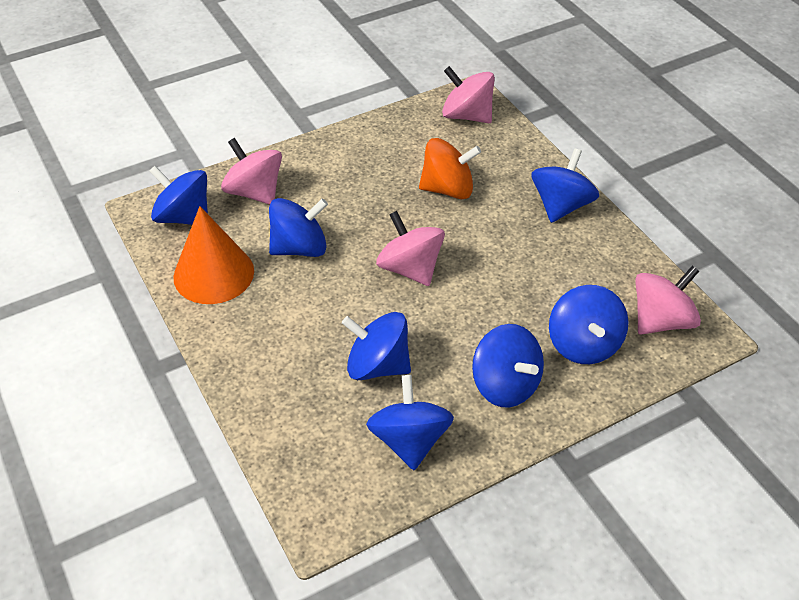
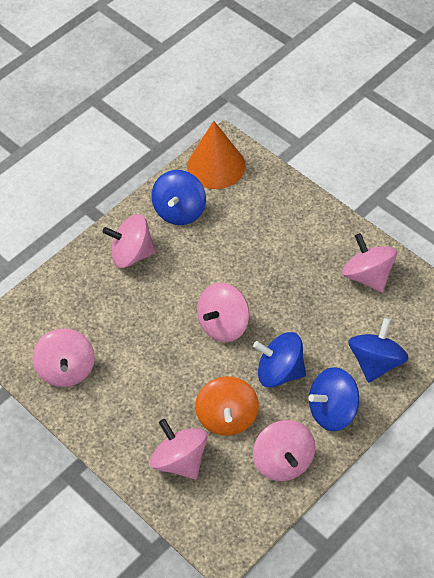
blue spinning top: 7 -> 4
pink spinning top: 4 -> 6

